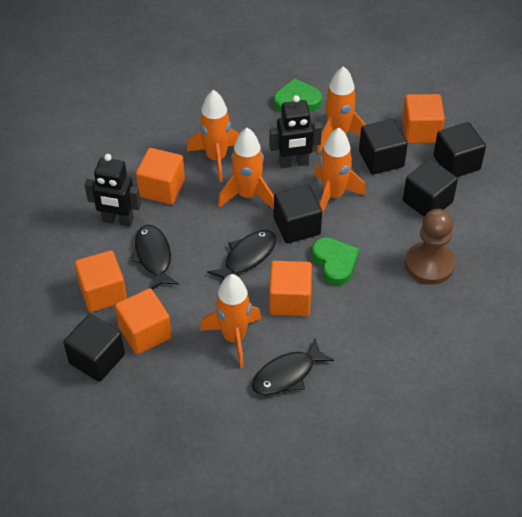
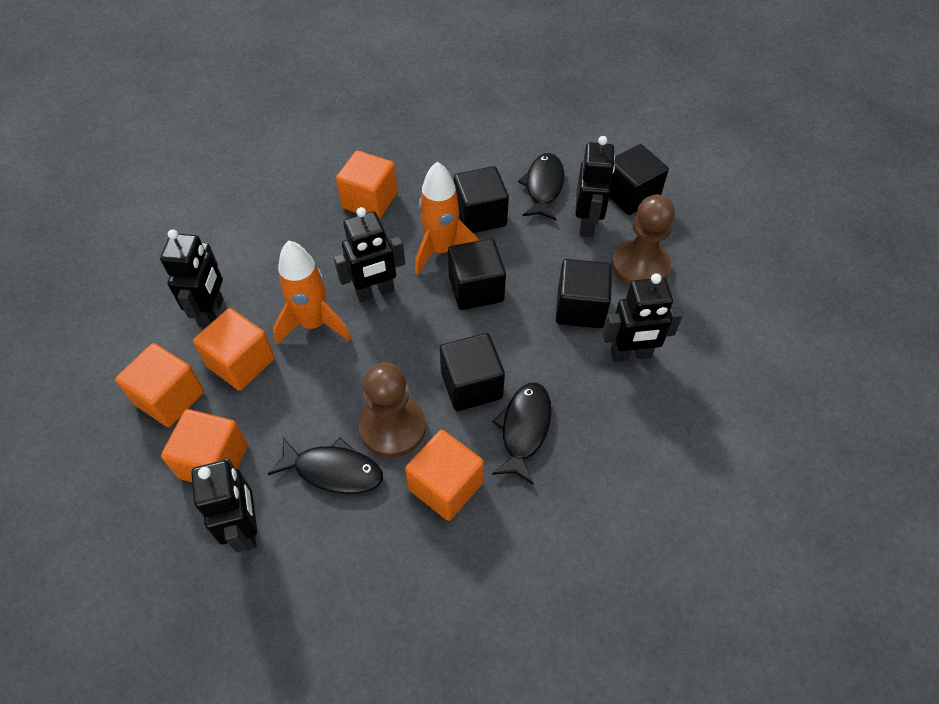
black robot: 2 -> 5
brown pawn: 1 -> 2
green heart: 2 -> 0
orange rocket: 5 -> 2

